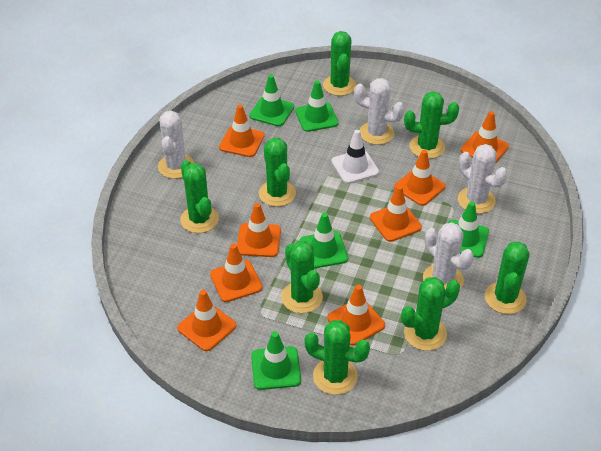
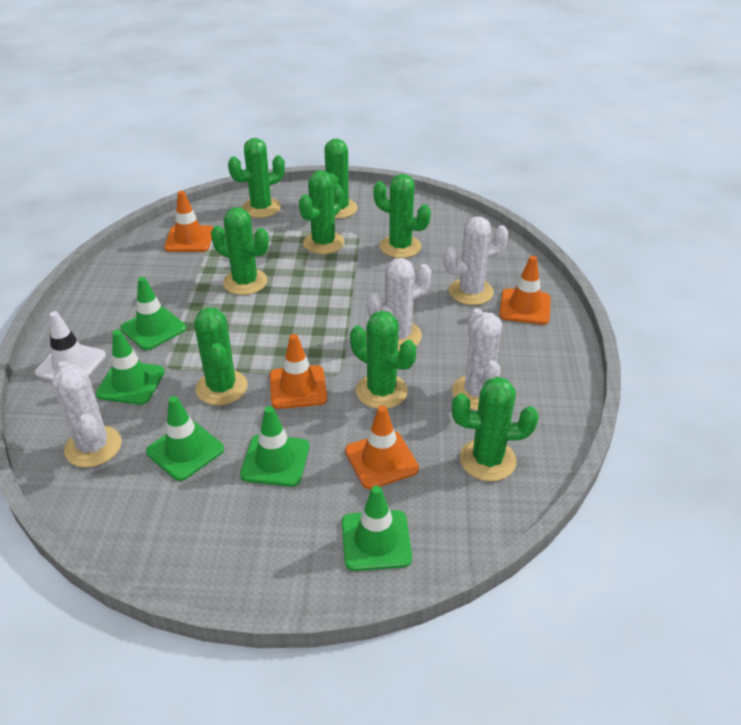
orange traffic cone: 8 -> 4

